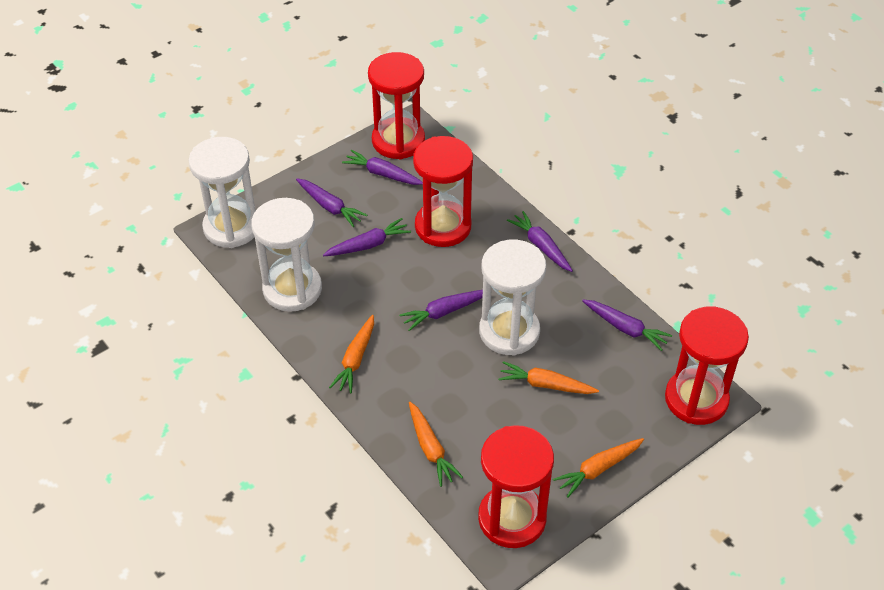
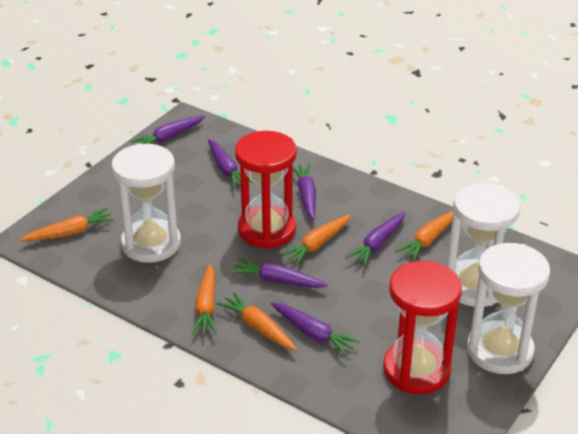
orange carrot: 4 -> 5
red hourglass: 4 -> 2

